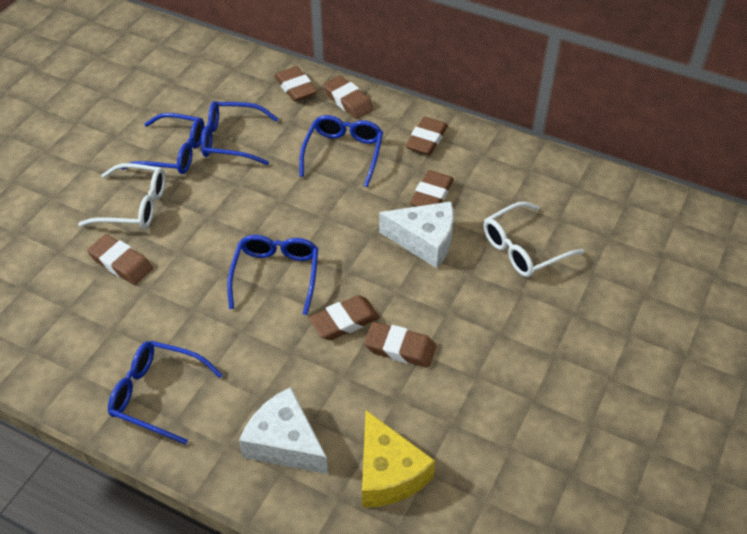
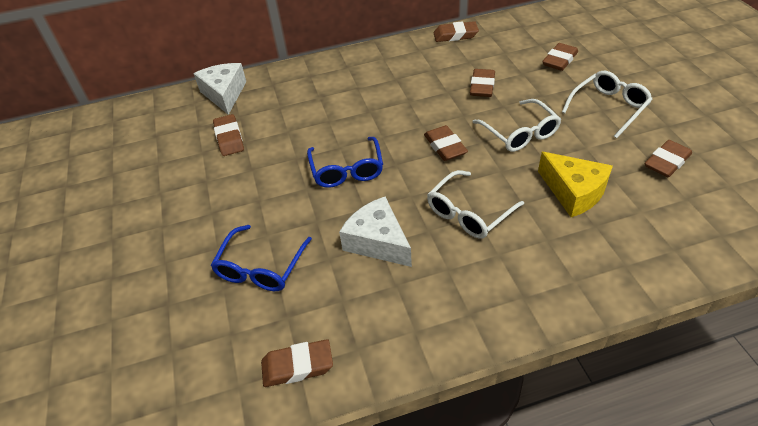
blue glasses: 5 -> 2
white glasses: 2 -> 3

